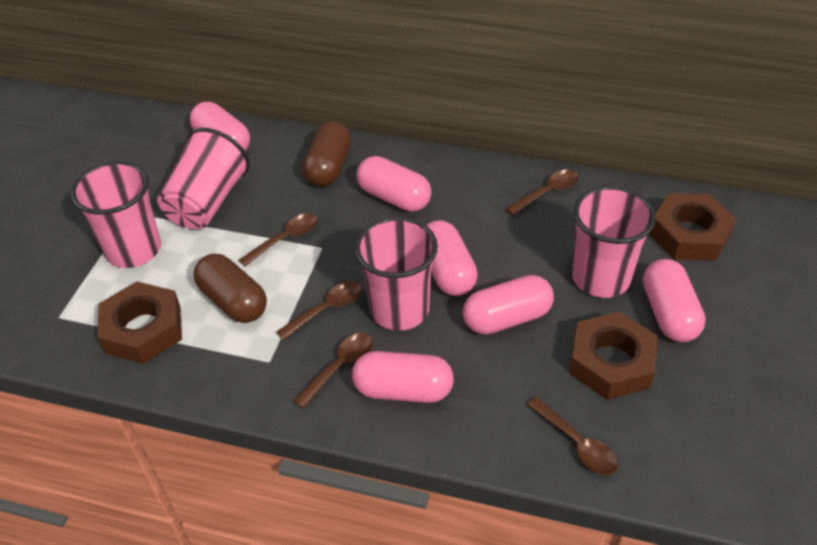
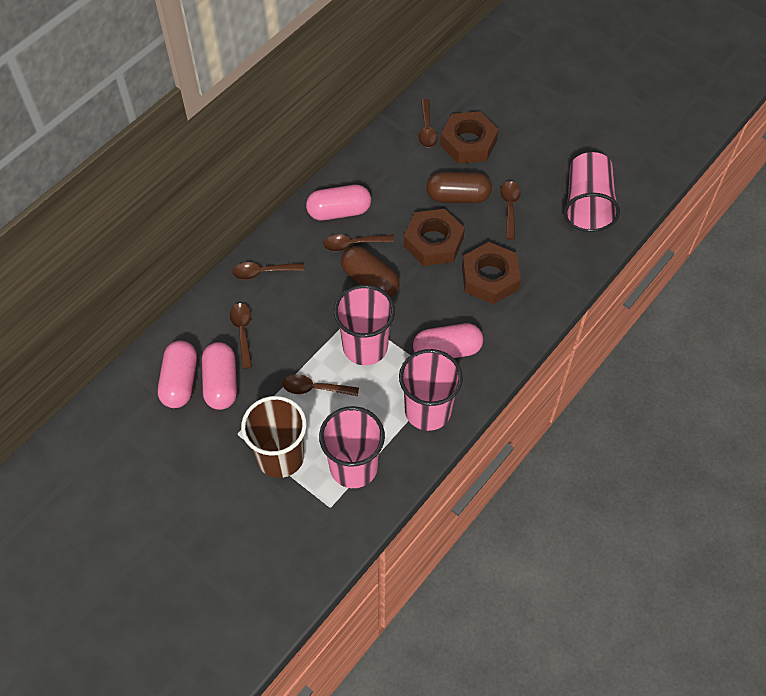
brown cup: 0 -> 1
brown spoon: 5 -> 6
pink capsule: 6 -> 4

